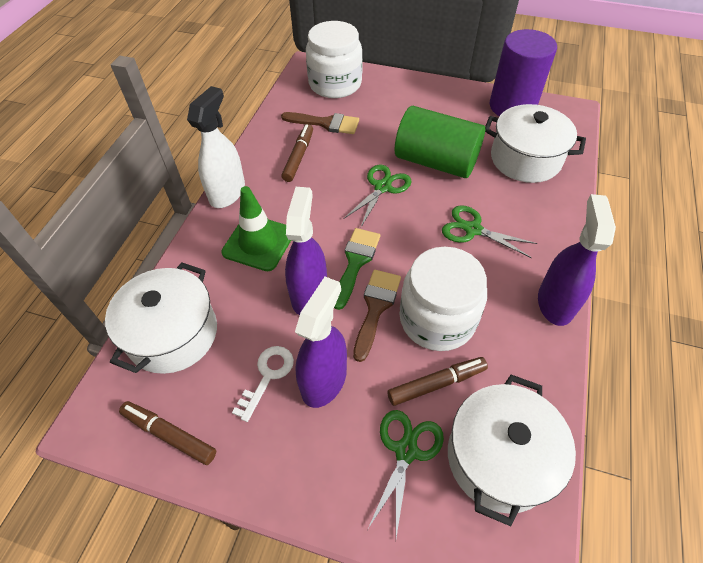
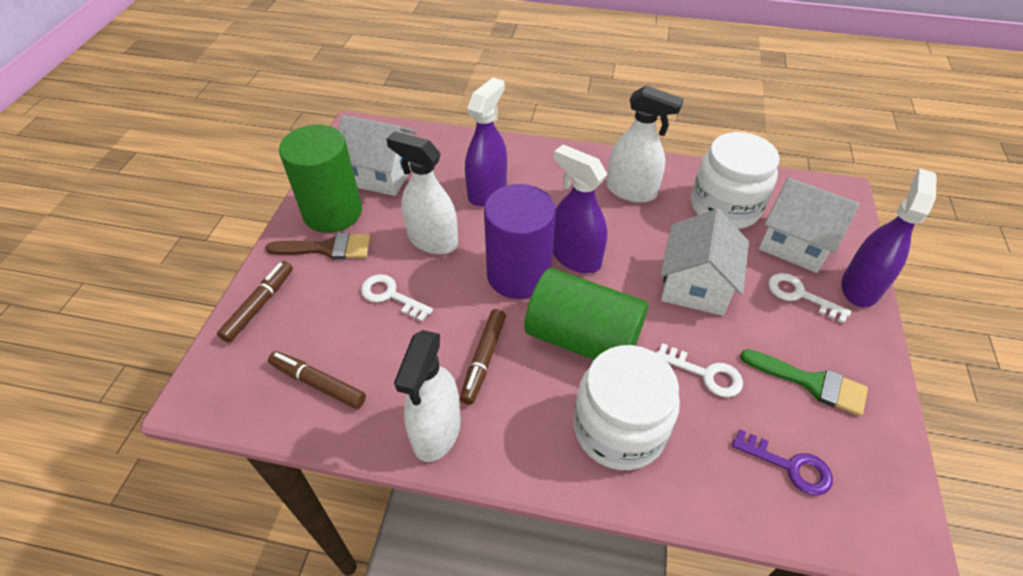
brown brush: 2 -> 1
green cylinder: 1 -> 2
green scissors: 3 -> 0
green traffic cone: 1 -> 0
purple key: 0 -> 1
white house: 0 -> 3
white key: 1 -> 3
white pot: 3 -> 0
white spray bottle: 1 -> 3

